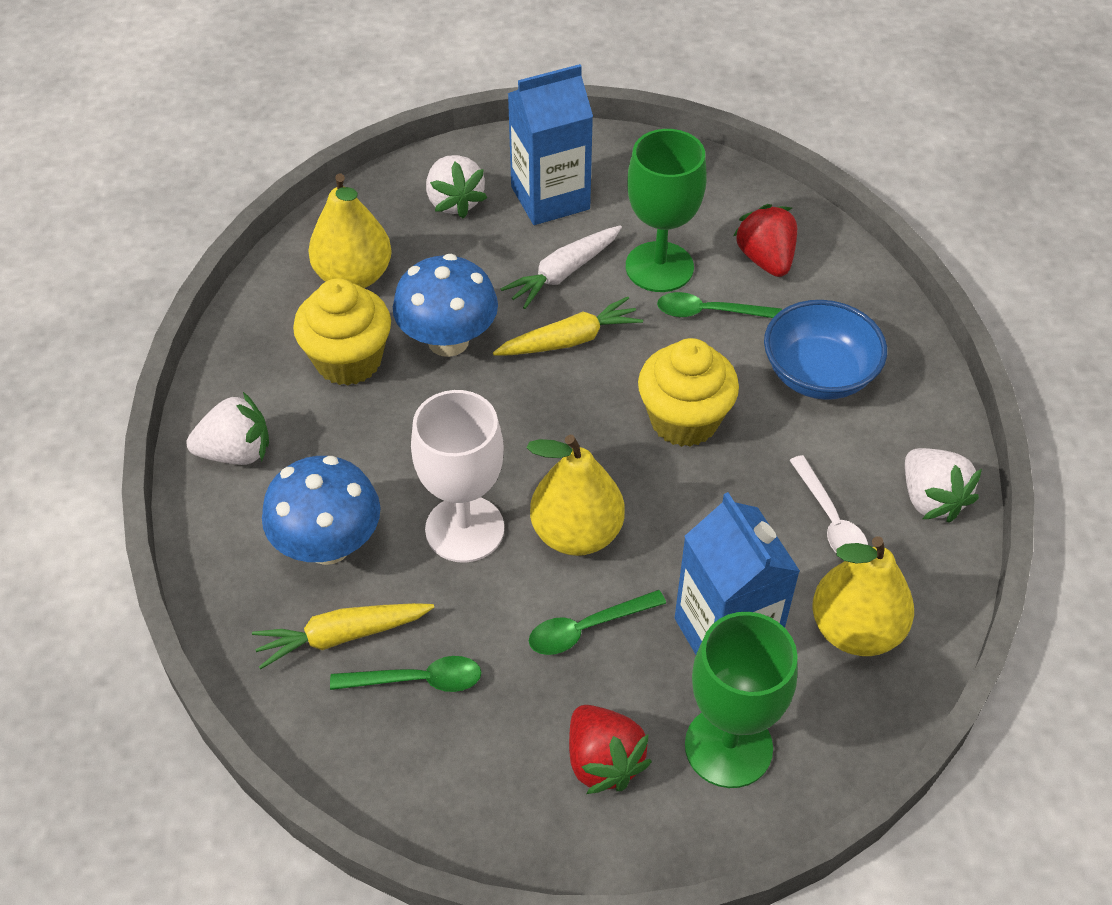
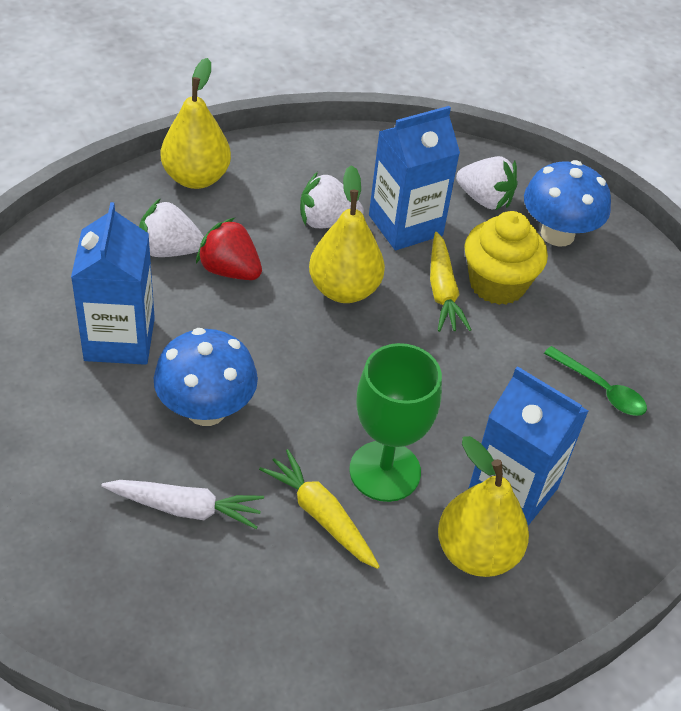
blue bowl: 1 -> 0
blue carton: 2 -> 3
green goblet: 2 -> 1
green spoon: 3 -> 1
red strawberry: 2 -> 1
white goblet: 1 -> 0
white spoon: 1 -> 0
yellow cupcake: 2 -> 1

